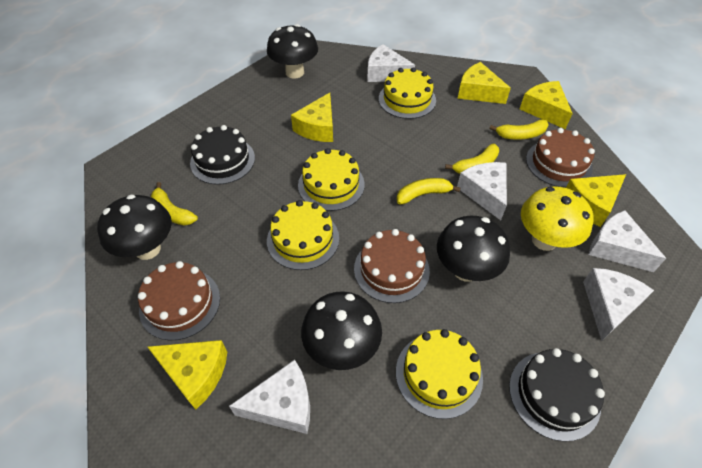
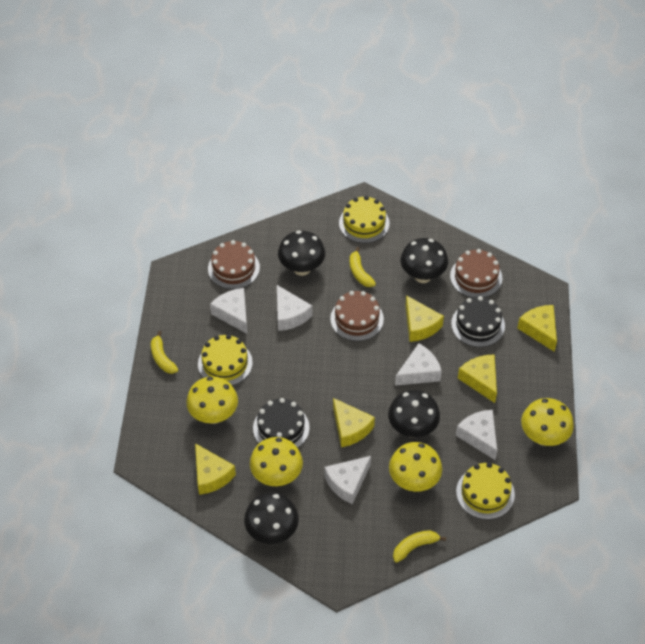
yellow banana: 4 -> 3
yellow cake: 4 -> 3
yellow mushroom: 1 -> 4

